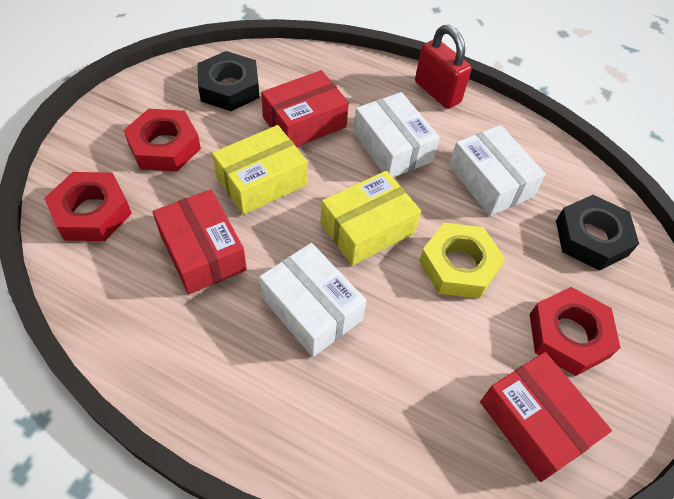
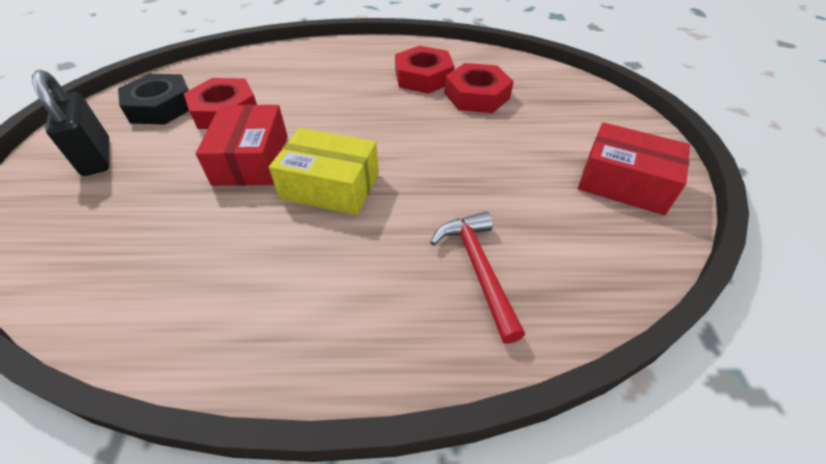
black nut: 2 -> 1
black padlock: 0 -> 1
red box: 3 -> 2
red hammer: 0 -> 1
red padlock: 1 -> 0
white box: 3 -> 0
yellow box: 2 -> 1
yellow nut: 1 -> 0

